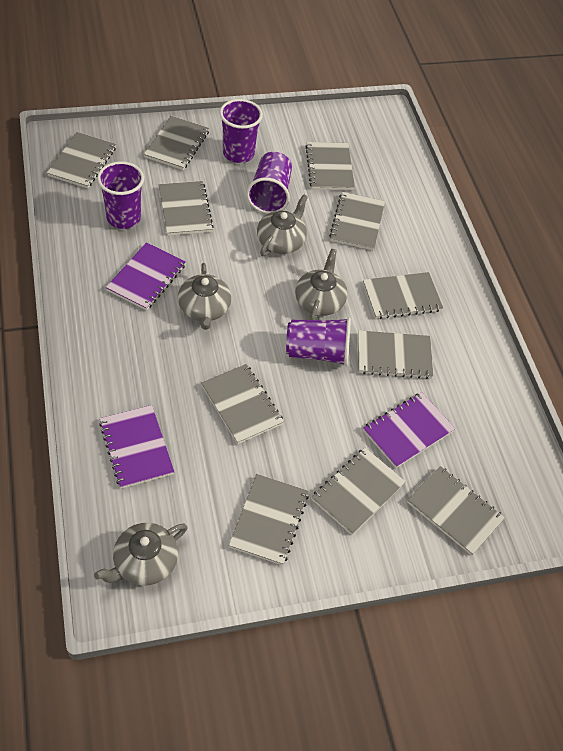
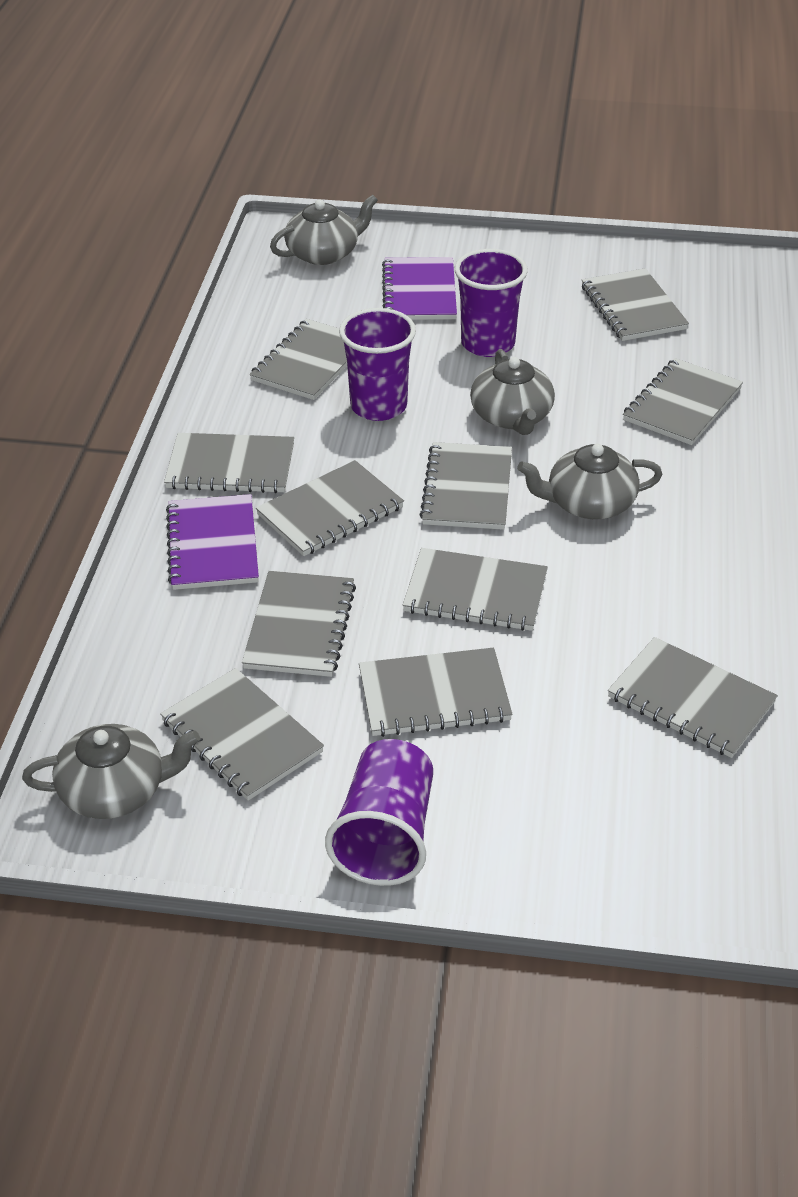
purple cup: 4 -> 3
purple notebook: 3 -> 2

